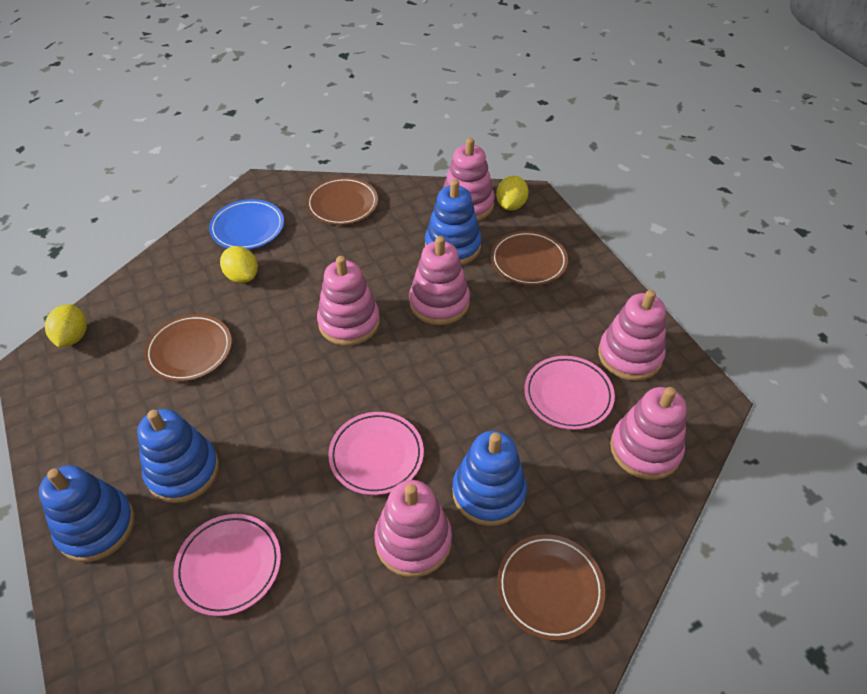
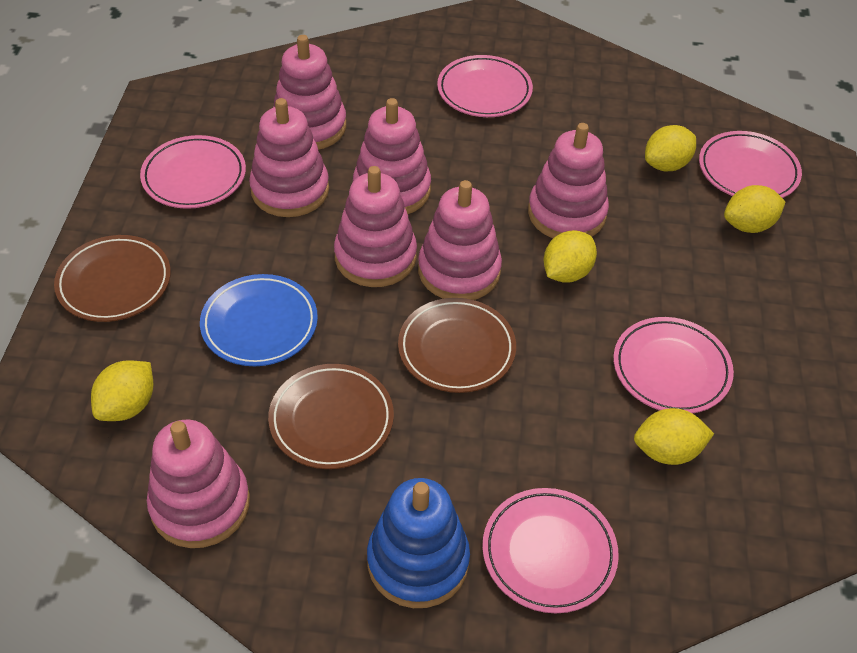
blue stacking toy: 4 -> 1
brown plate: 4 -> 3
pink plate: 3 -> 5
pink stacking toy: 6 -> 7
yellow lemon: 3 -> 5

